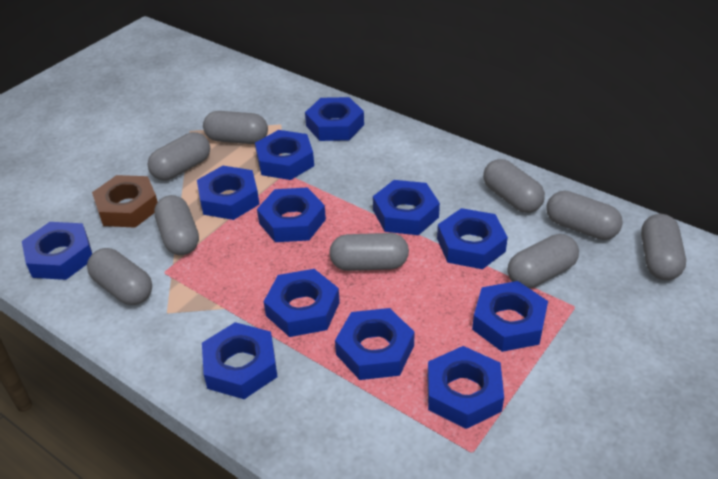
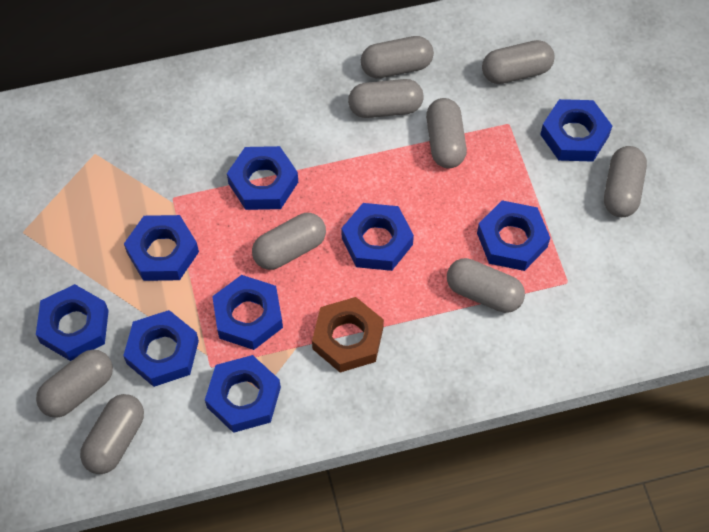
blue nut: 12 -> 9

